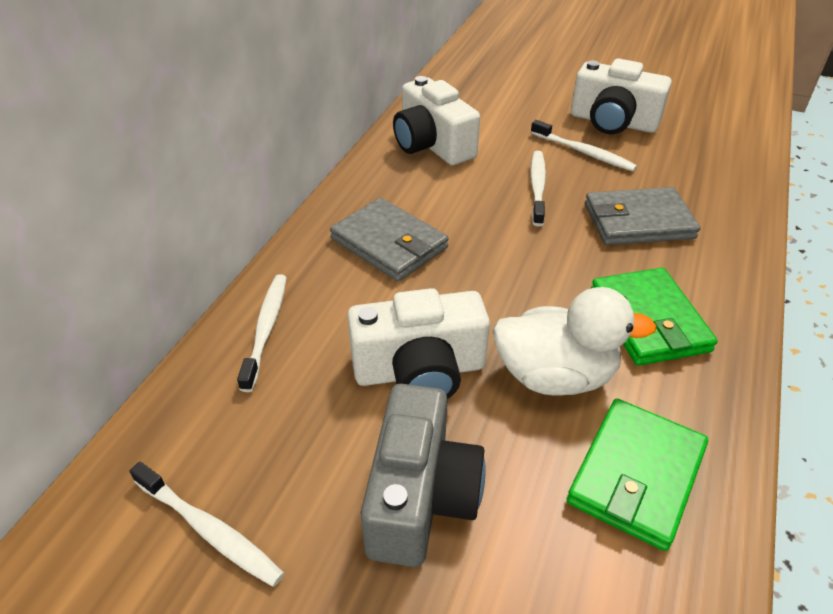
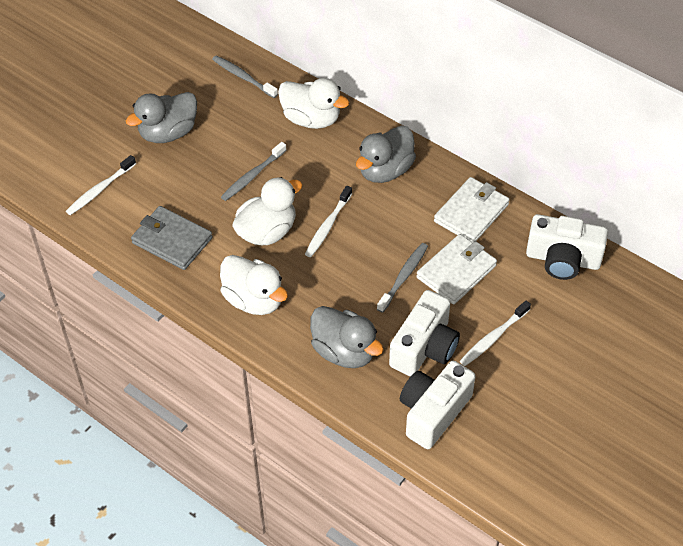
green wallet: 2 -> 0
grey camera: 1 -> 0
grey duck: 0 -> 3
grey toothbrush: 0 -> 3
grey wallet: 2 -> 1
white duck: 1 -> 3
white toothbrush: 4 -> 3
white wallet: 0 -> 2

